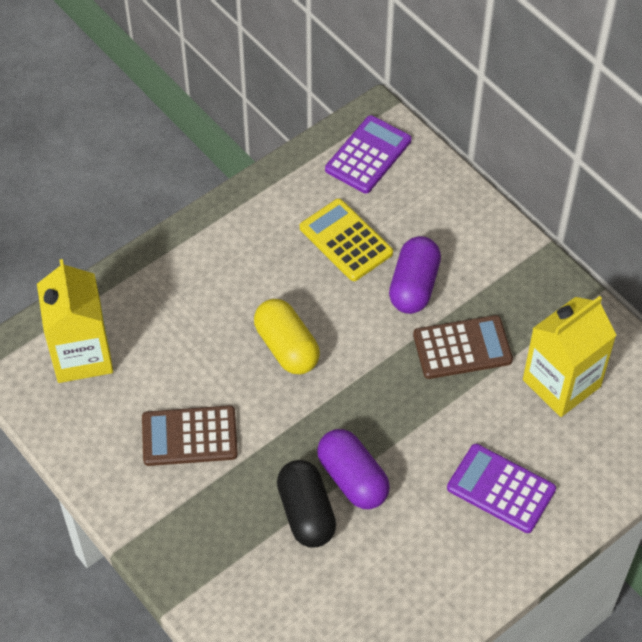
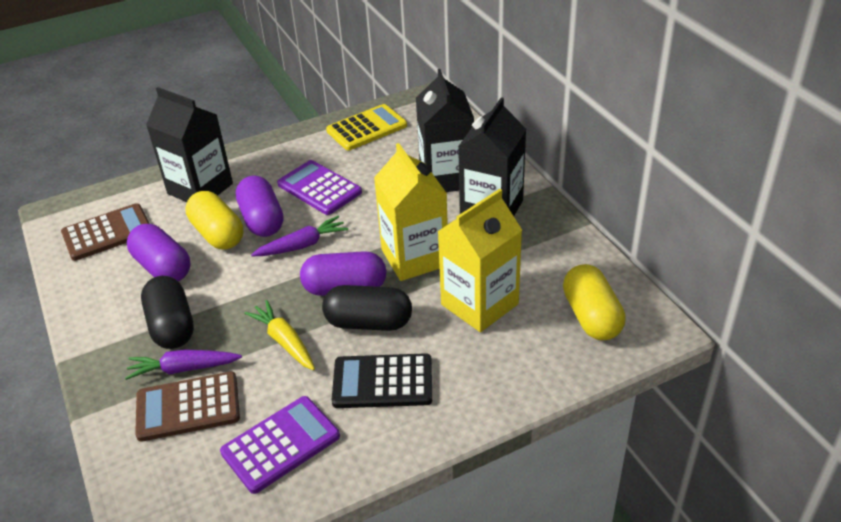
black calculator: 0 -> 1
black capsule: 1 -> 2
black carton: 0 -> 3
purple capsule: 2 -> 3
purple carrot: 0 -> 2
yellow capsule: 1 -> 2
yellow carrot: 0 -> 1

